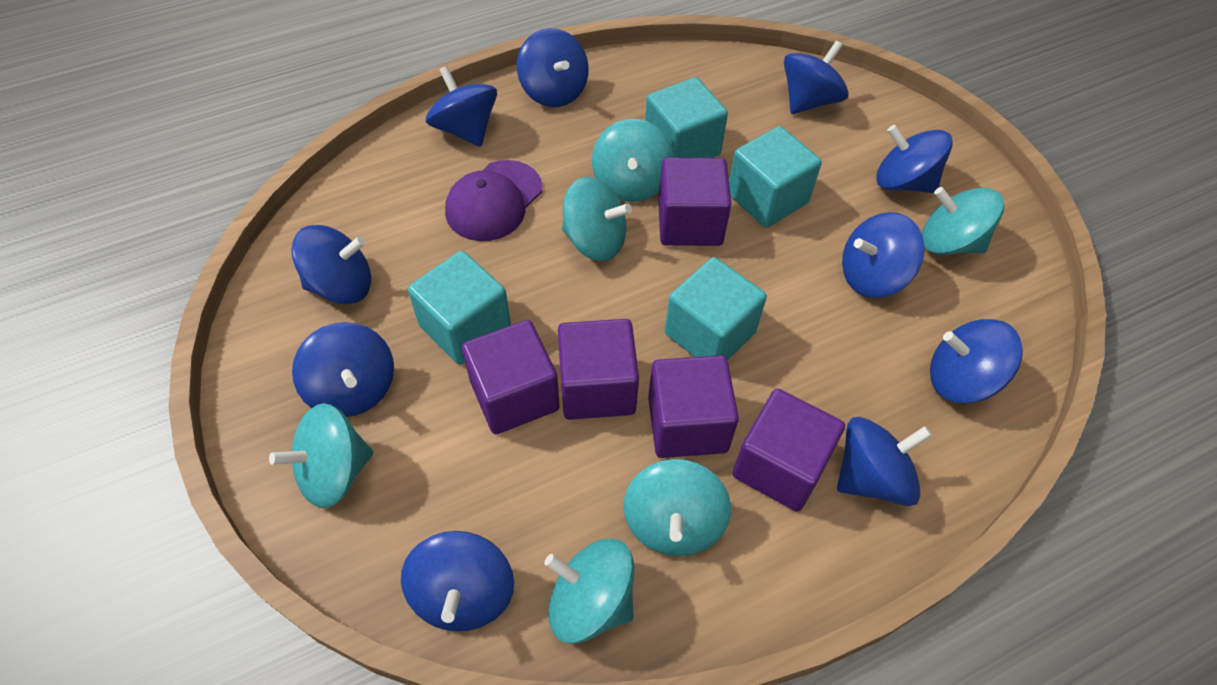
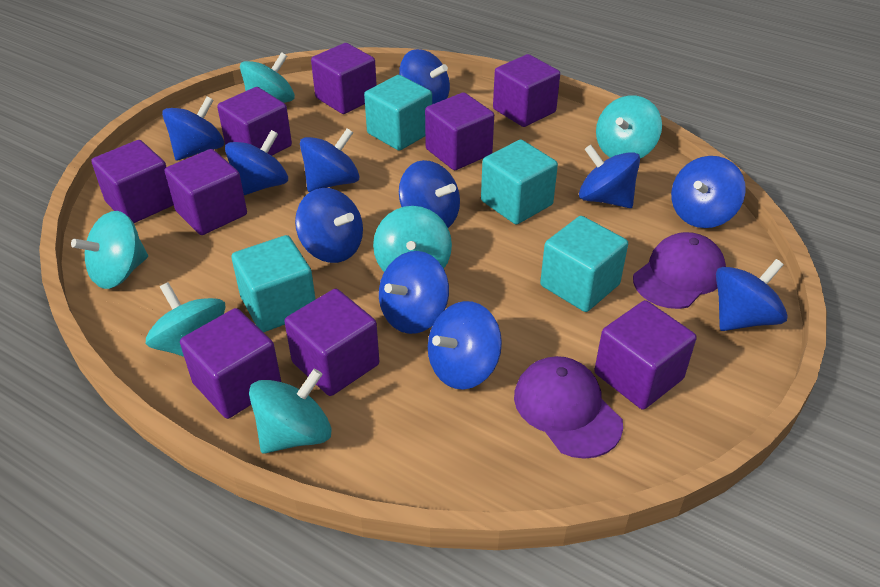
blue spinning top: 10 -> 11
purple cap: 1 -> 2
purple cube: 5 -> 9

